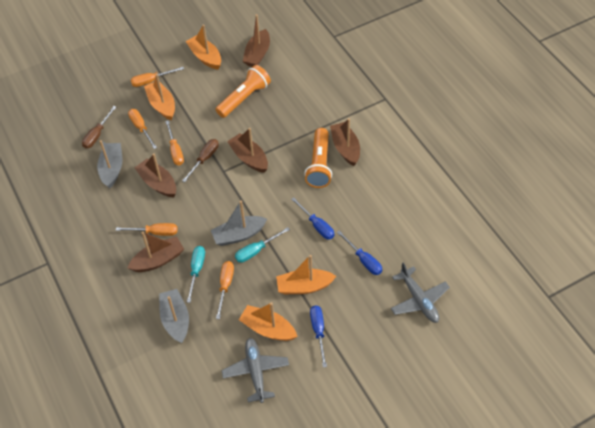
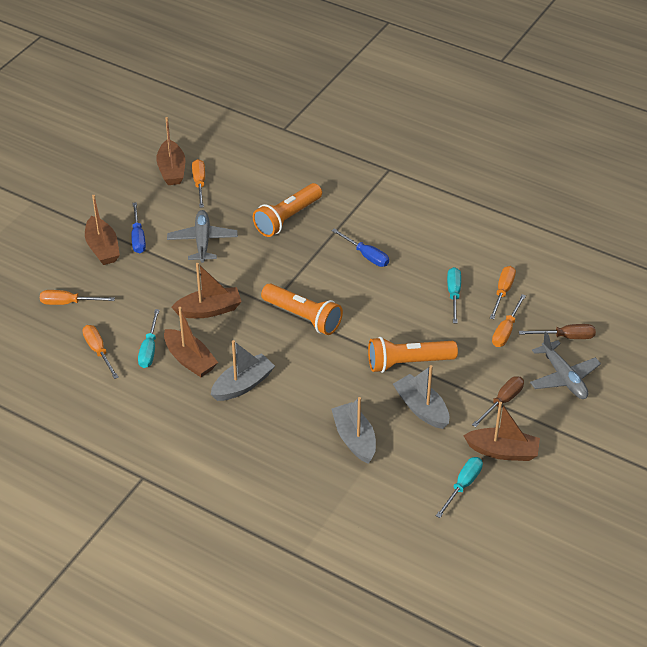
blue screwdriver: 3 -> 2
orange boat: 4 -> 0
orange flashlight: 2 -> 3
turquoise screwdriver: 2 -> 3

